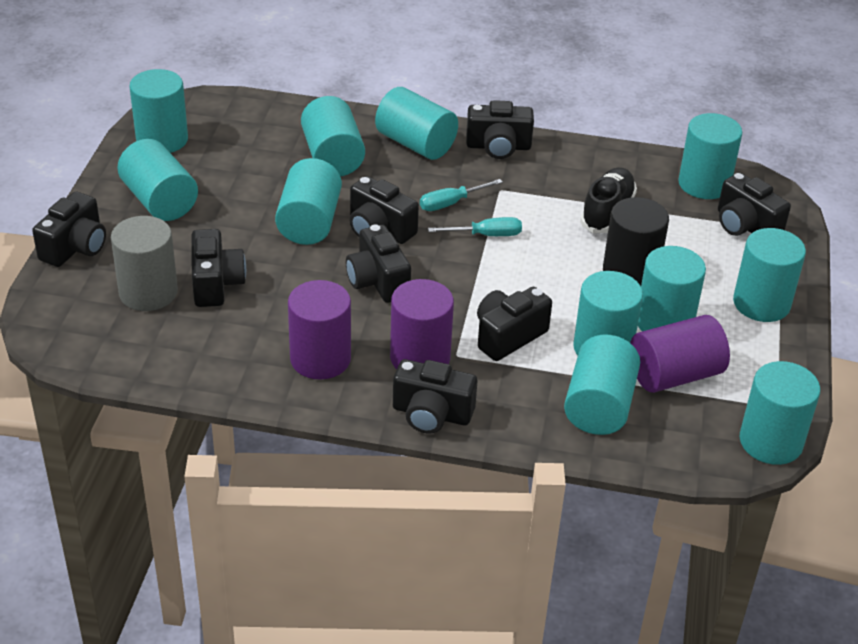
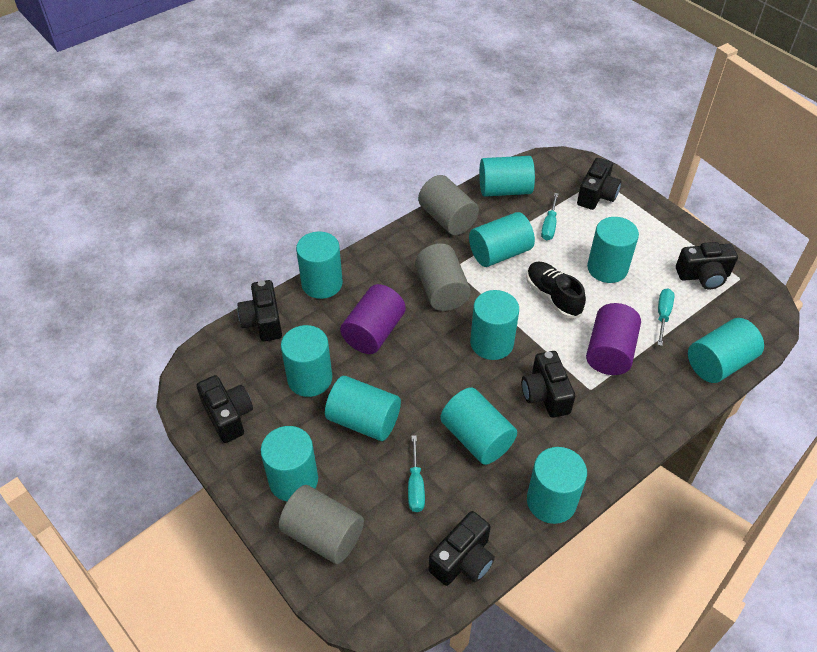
black camera: 8 -> 6
black cylinder: 1 -> 0
grey cylinder: 1 -> 3
purple cylinder: 3 -> 2
turquoise screwdriver: 2 -> 3

